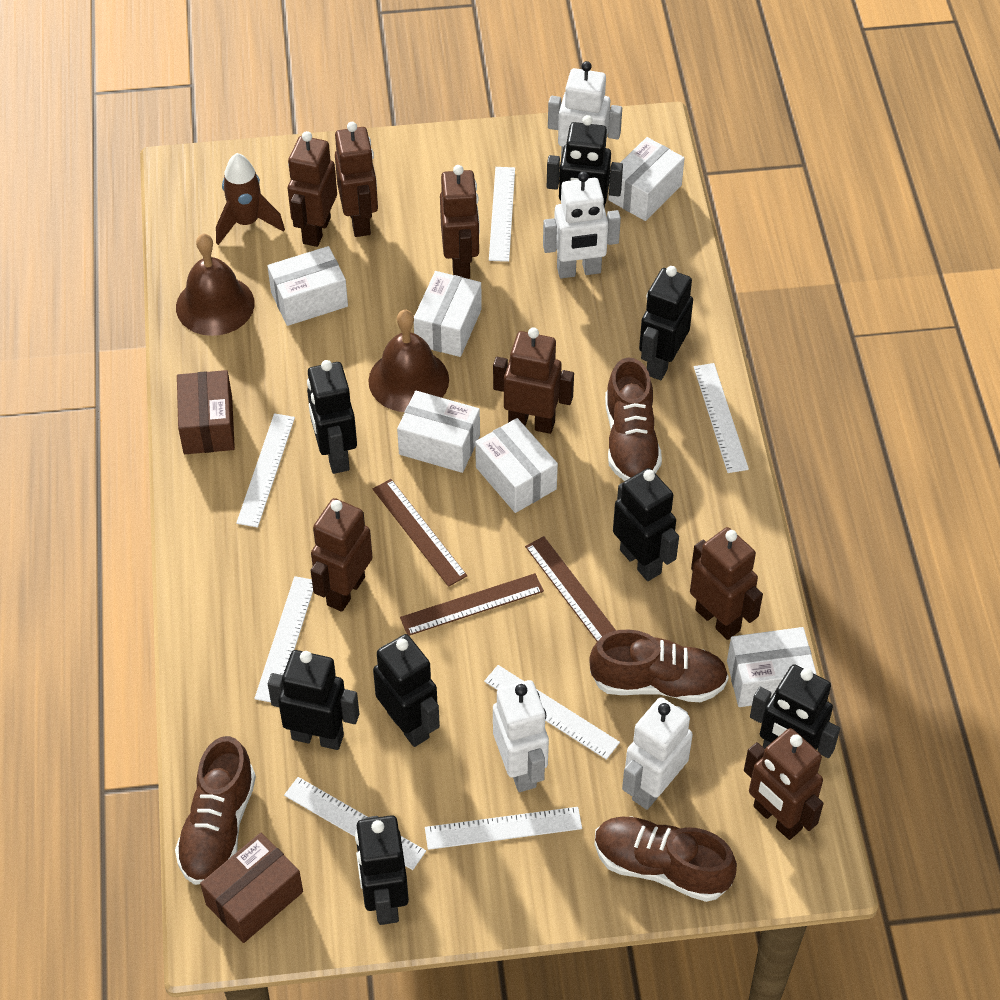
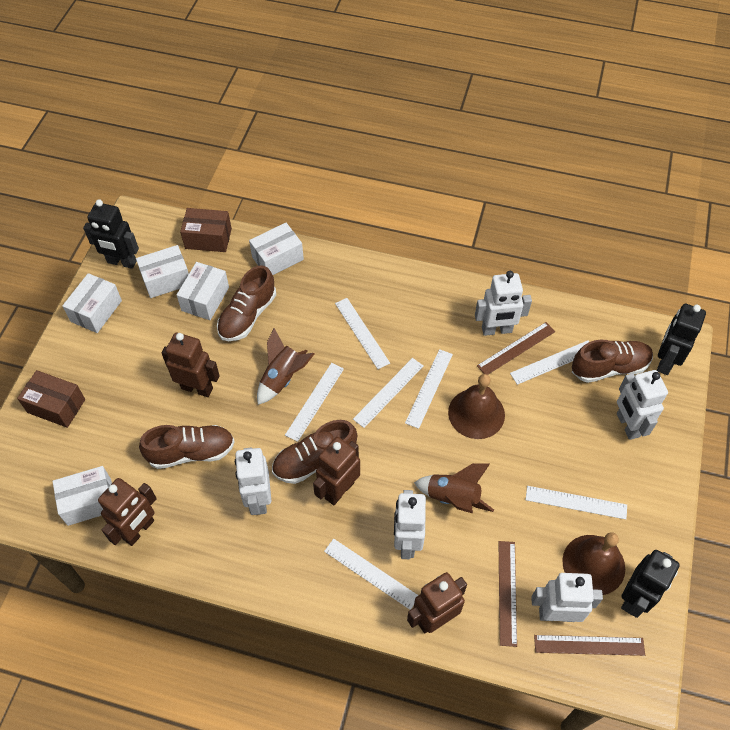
black robot: 8 -> 3
brown robot: 7 -> 4
brown rocket: 1 -> 2
white box: 6 -> 5
white robot: 4 -> 5

